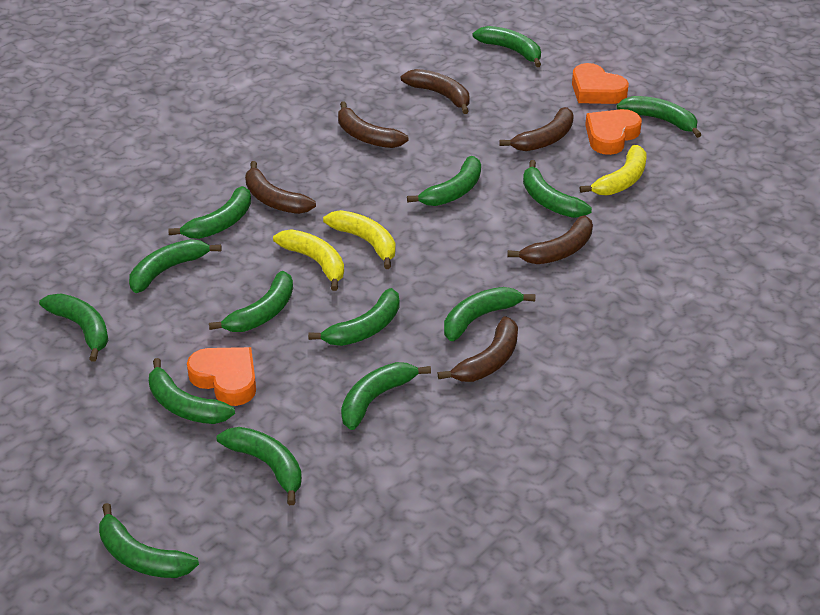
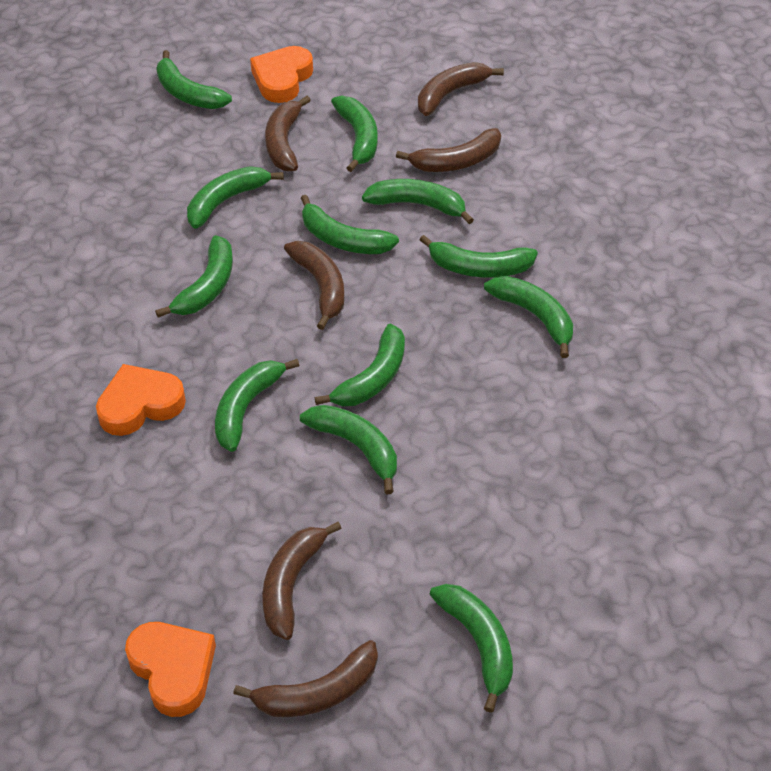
green banana: 14 -> 12
yellow banana: 3 -> 0

